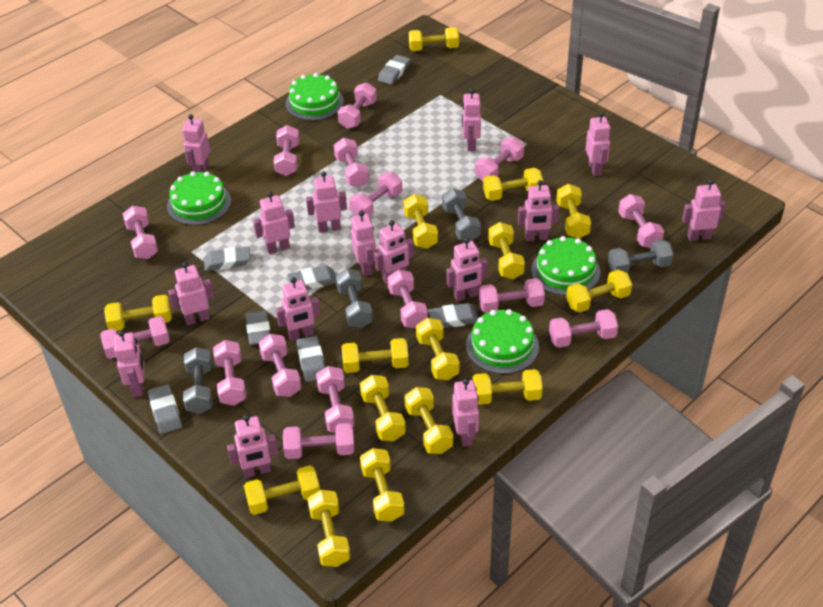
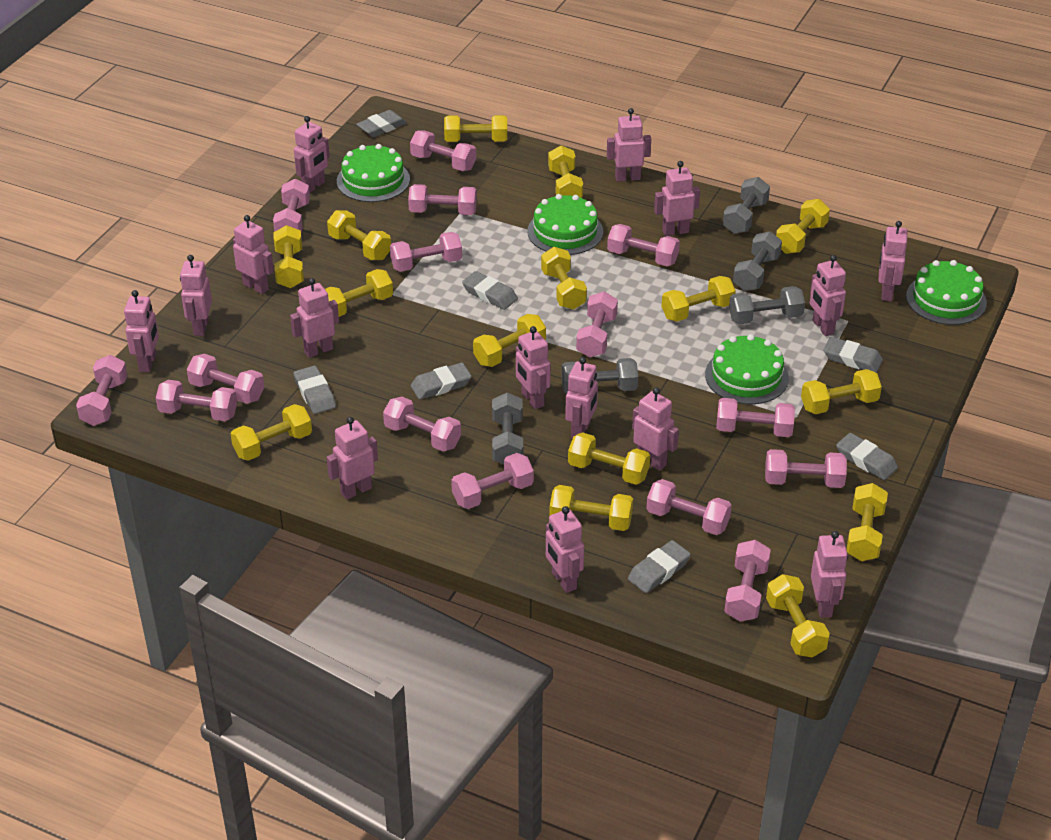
grey dumbbell: 4 -> 5

